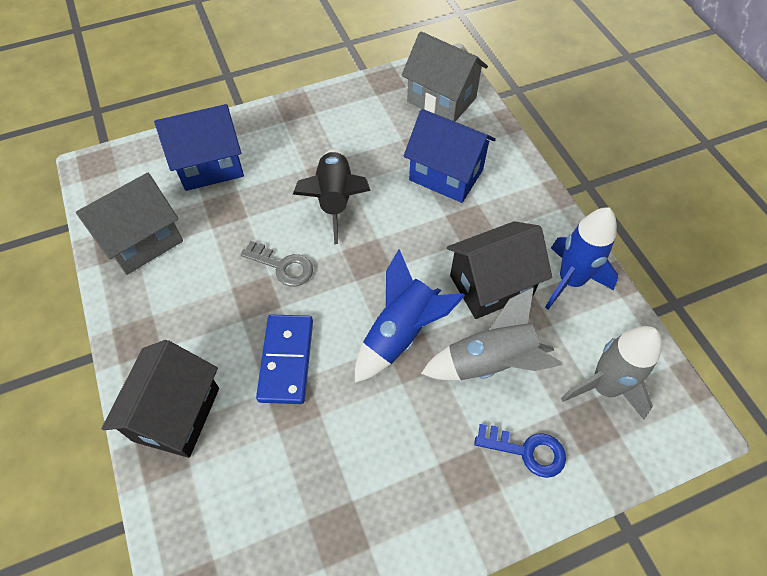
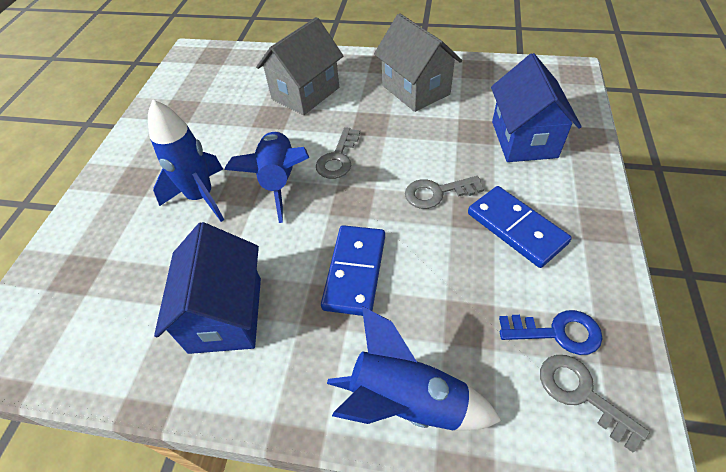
black house: 2 -> 0
black rocket: 1 -> 0
blue domino: 1 -> 2
blue rocket: 2 -> 3
grey key: 1 -> 3
grey rocket: 2 -> 0

